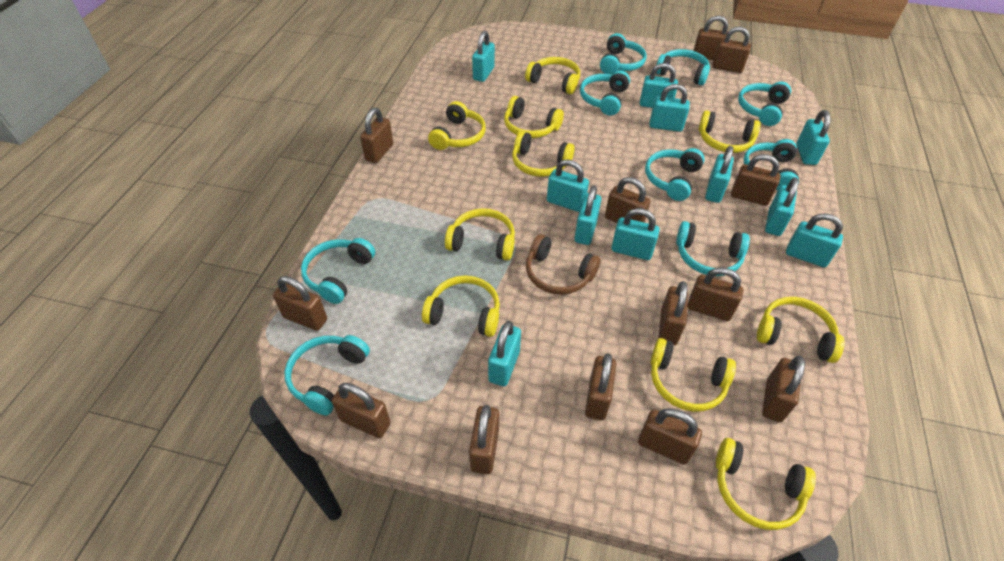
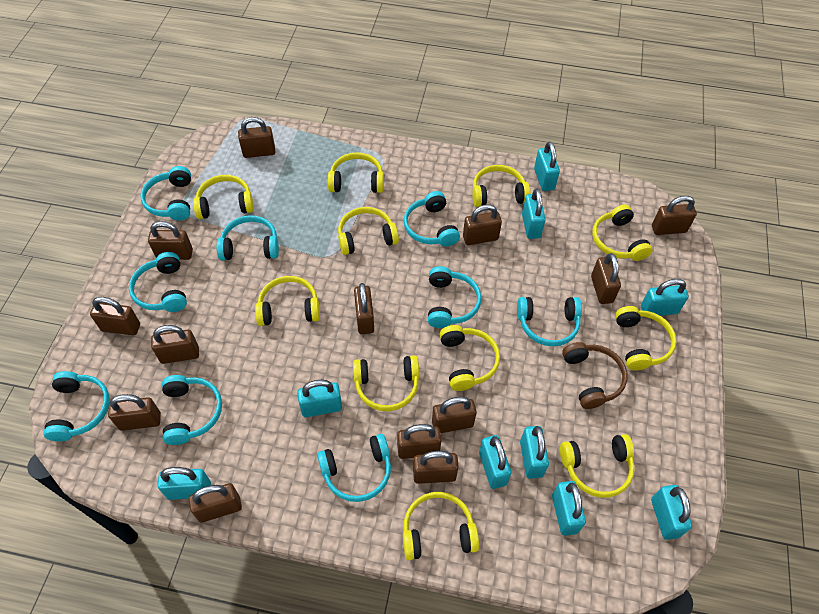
turquoise padlock: 11 -> 9
yellow headphones: 10 -> 11

